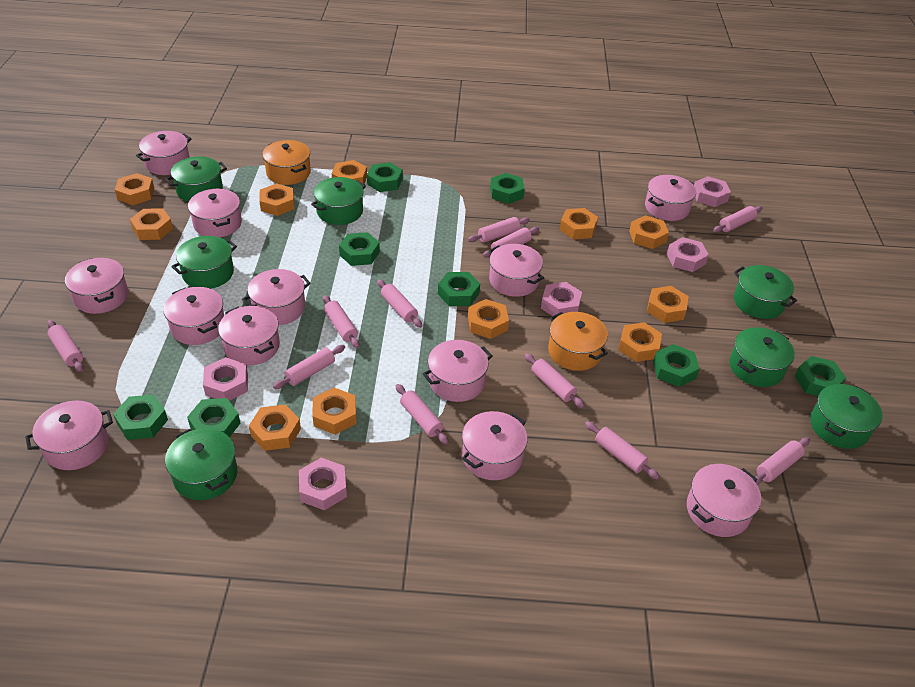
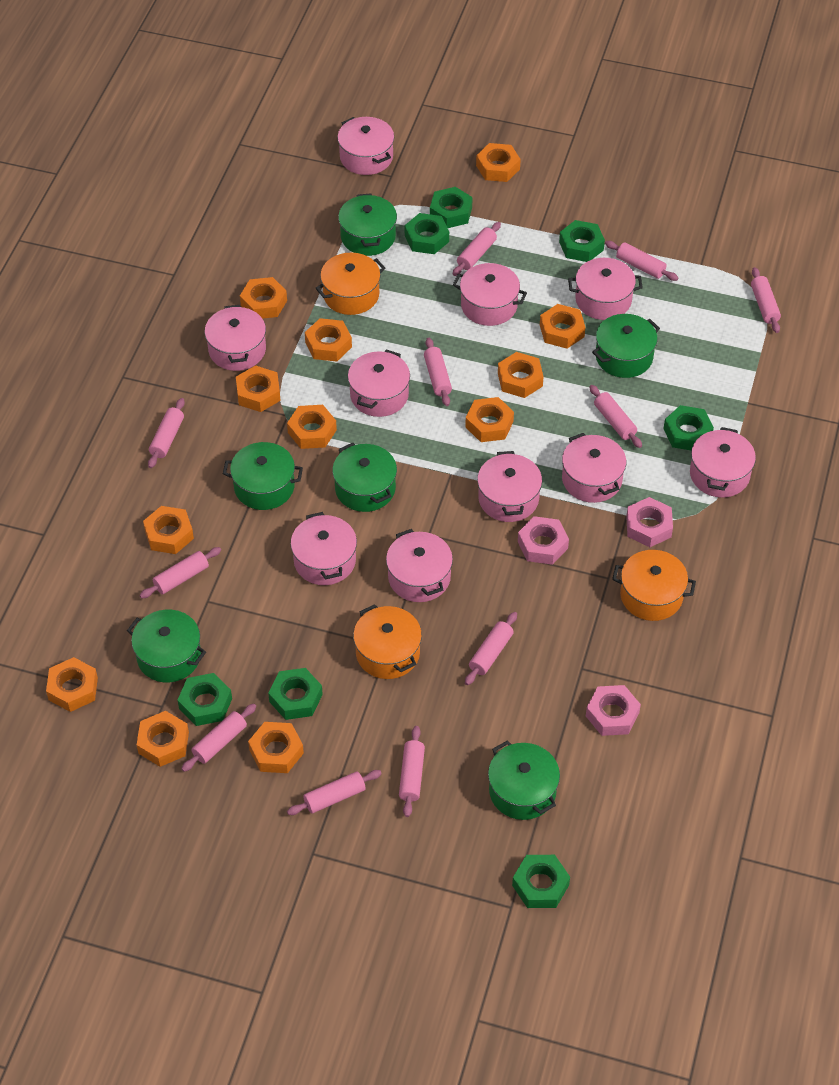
green nut: 8 -> 7
green pot: 7 -> 6
orange nut: 11 -> 12
orange pot: 2 -> 3
pink nut: 5 -> 3
pink pot: 12 -> 10

